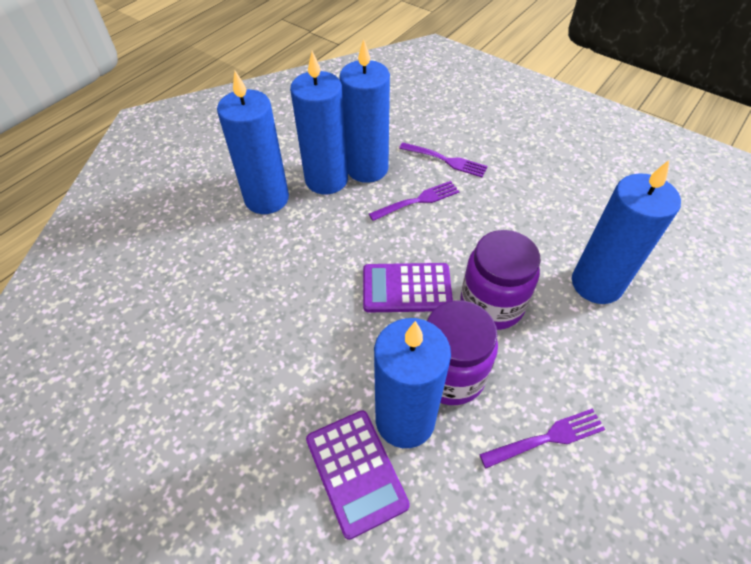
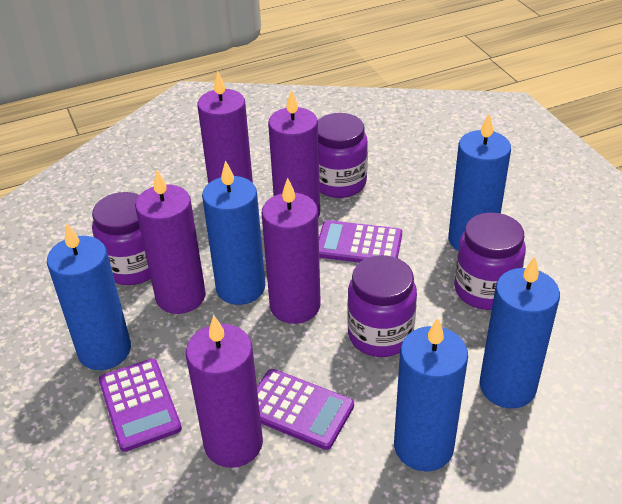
purple calculator: 2 -> 3
purple candle: 0 -> 5
purple fork: 3 -> 0
purple jar: 2 -> 4

